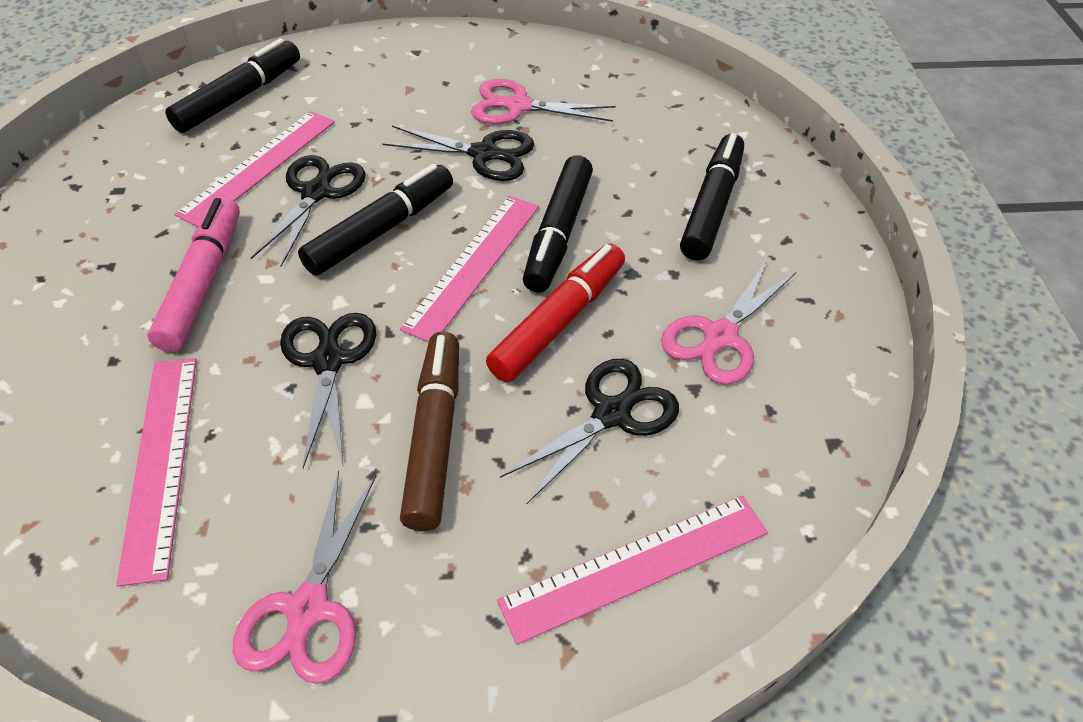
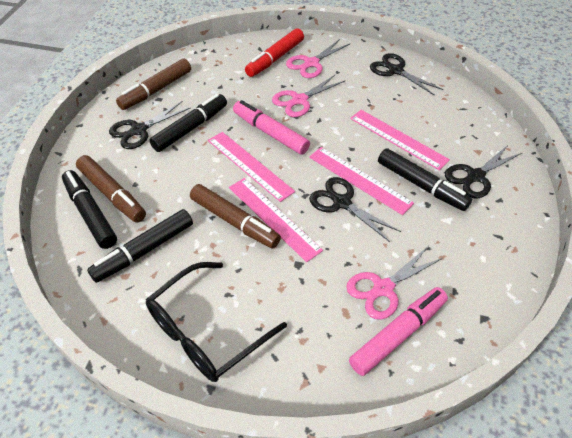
black glasses: 0 -> 1
brown marker: 1 -> 3
pink marker: 1 -> 2

